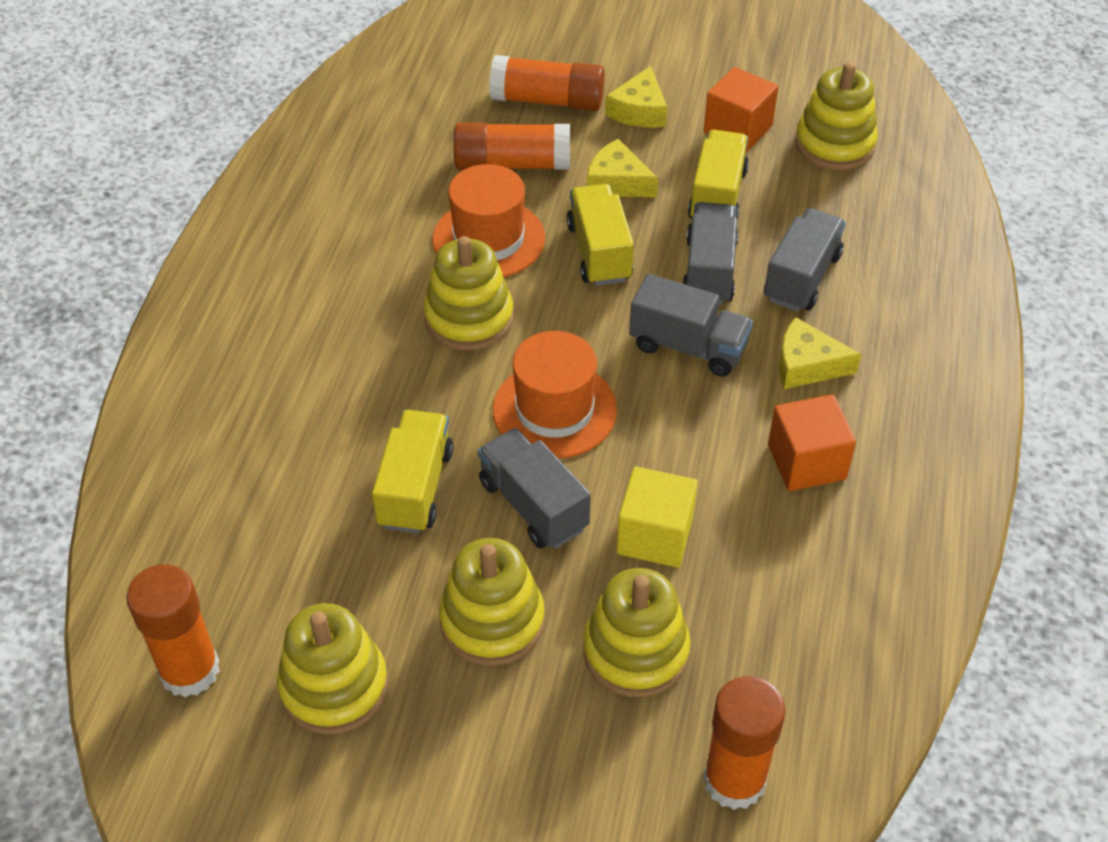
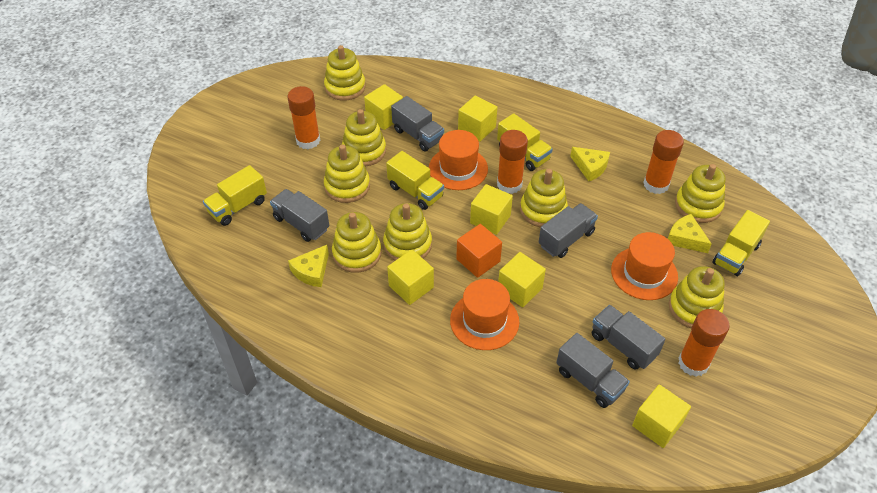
grey truck: 4 -> 5
orange cube: 2 -> 1
orange hat: 2 -> 3
yellow cube: 1 -> 6
yellow stacking toy: 5 -> 8
yellow truck: 3 -> 4

